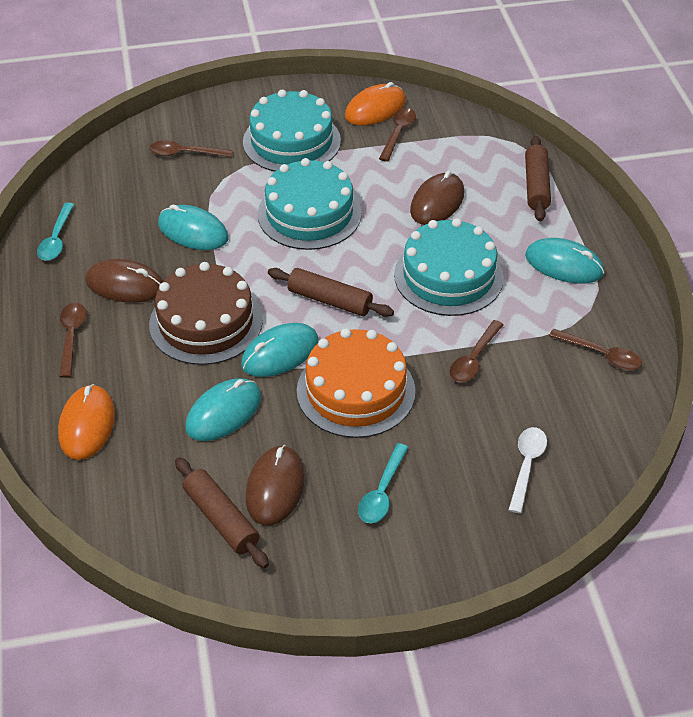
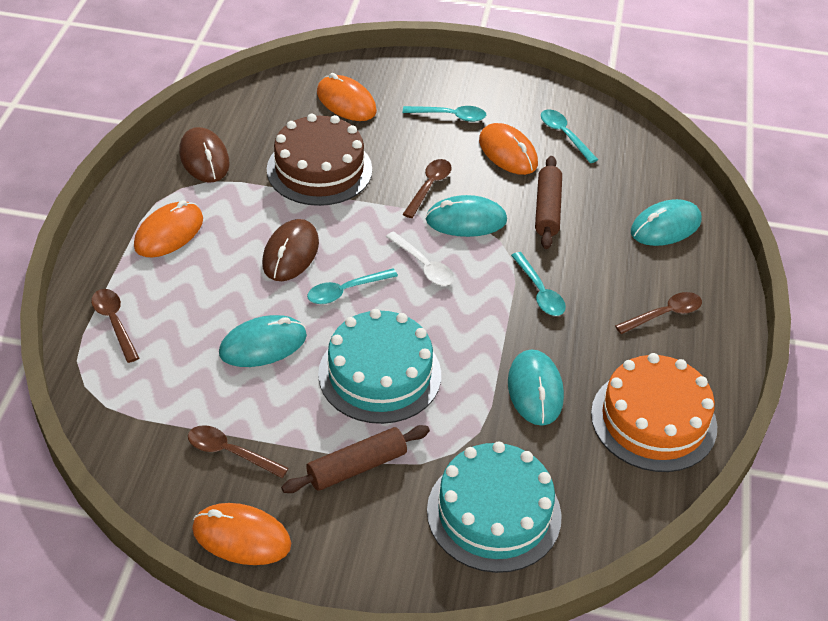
brown mouse: 3 -> 2
brown rolling pin: 3 -> 2
brown spoon: 5 -> 4
orange mouse: 2 -> 4
turquoise cake: 3 -> 2
turquoise spoon: 2 -> 4

